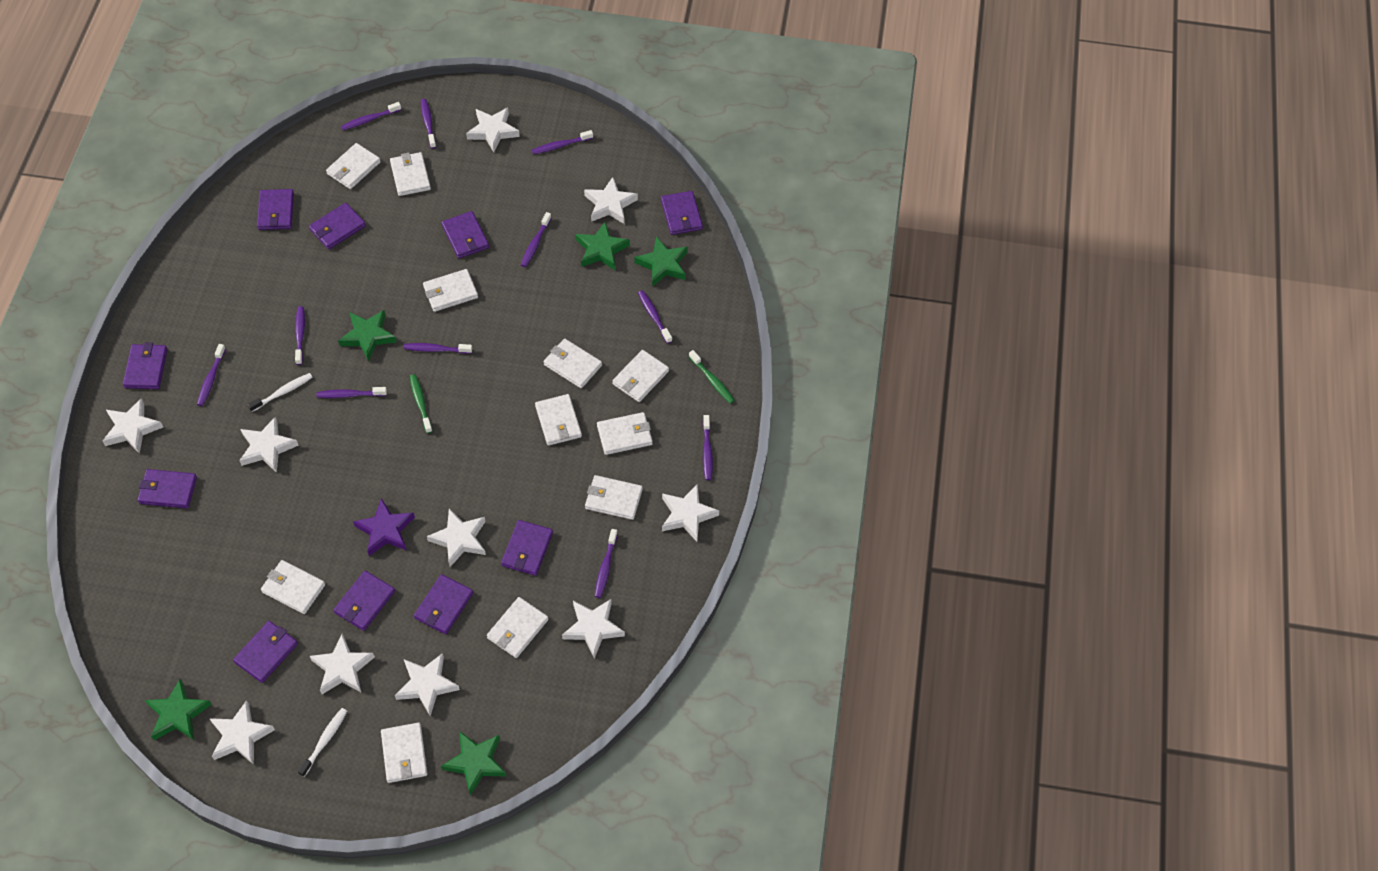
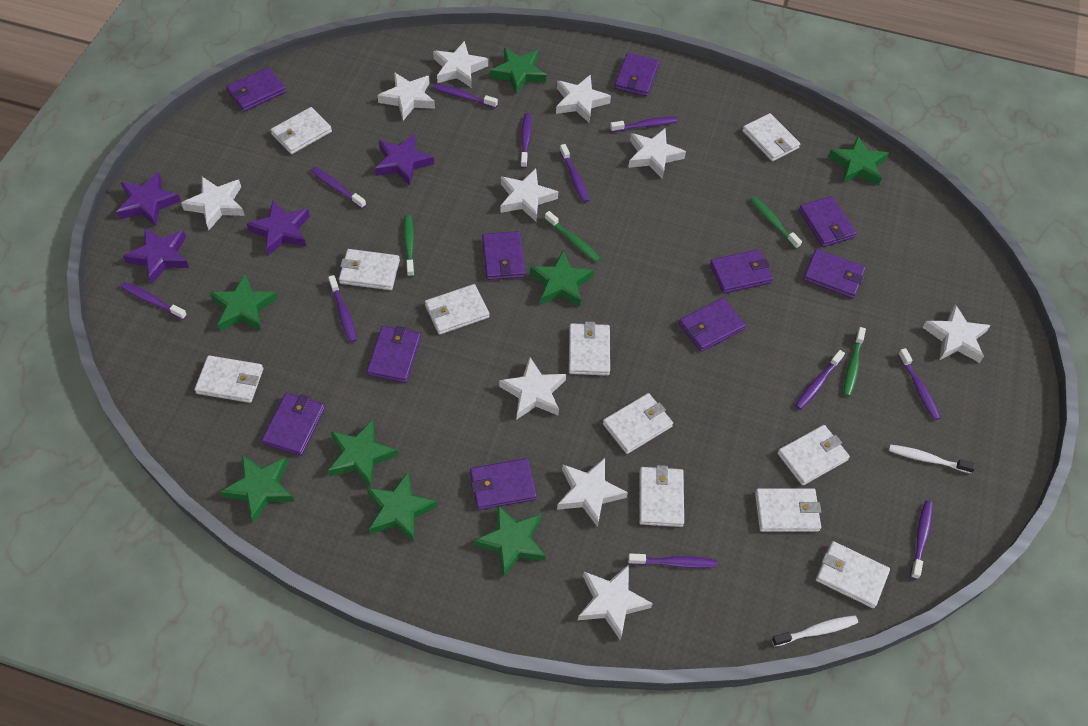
green star: 5 -> 8
green toothbrush: 2 -> 4
purple star: 1 -> 4

